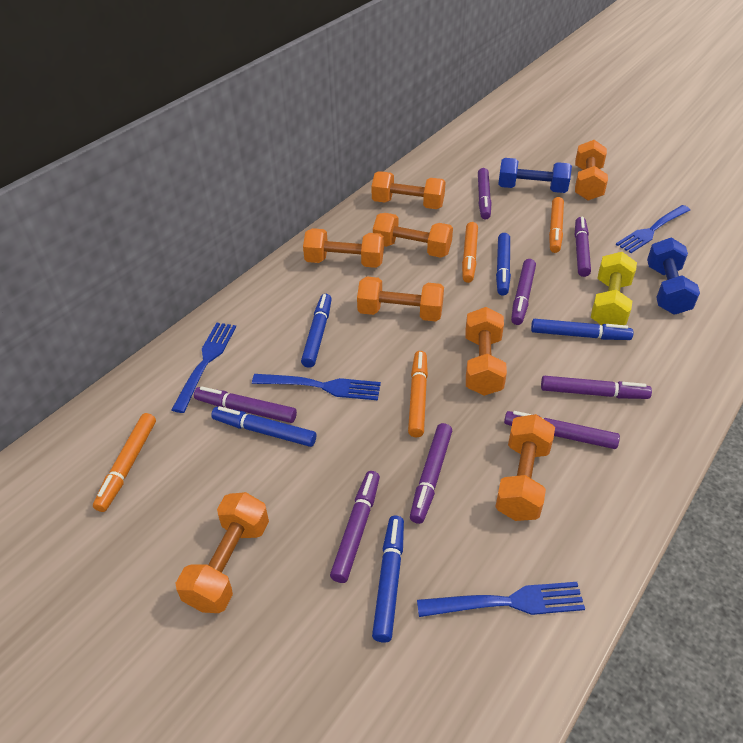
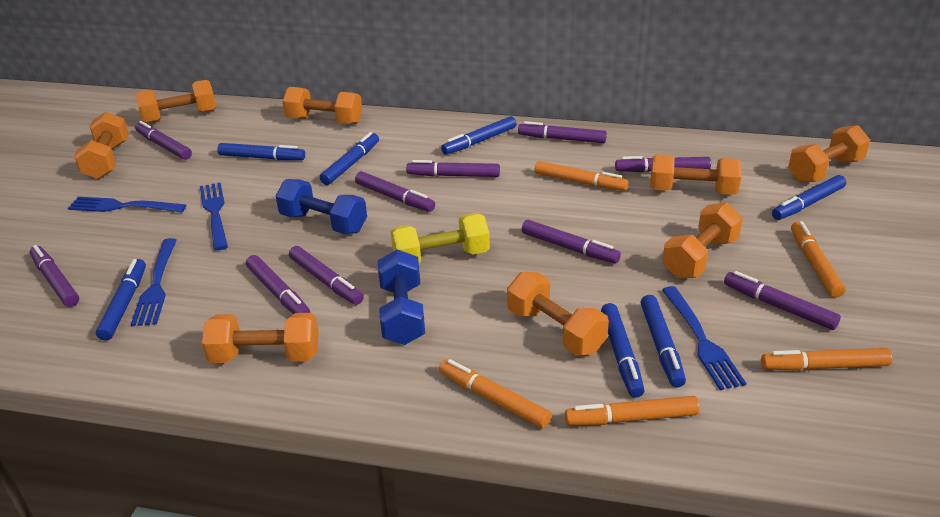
blue marker: 5 -> 7
orange marker: 4 -> 5
purple marker: 8 -> 10

